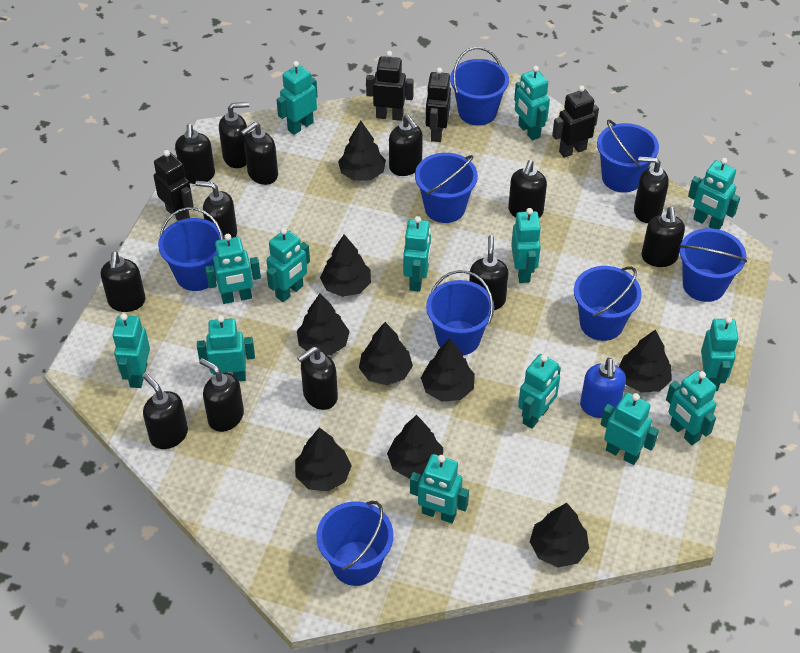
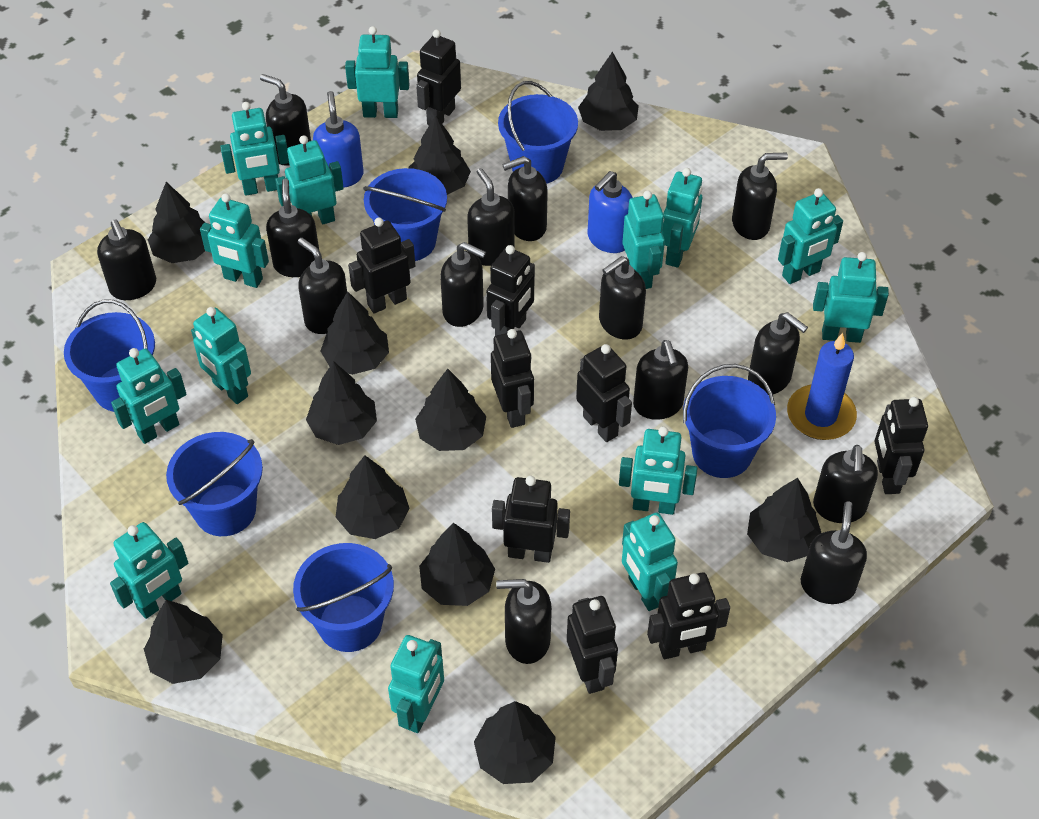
black robot: 4 -> 9
black soap dispenser: 13 -> 14
black tree: 9 -> 11
blue bucket: 8 -> 6
blue candle: 0 -> 1
blue soap dispenser: 1 -> 2

